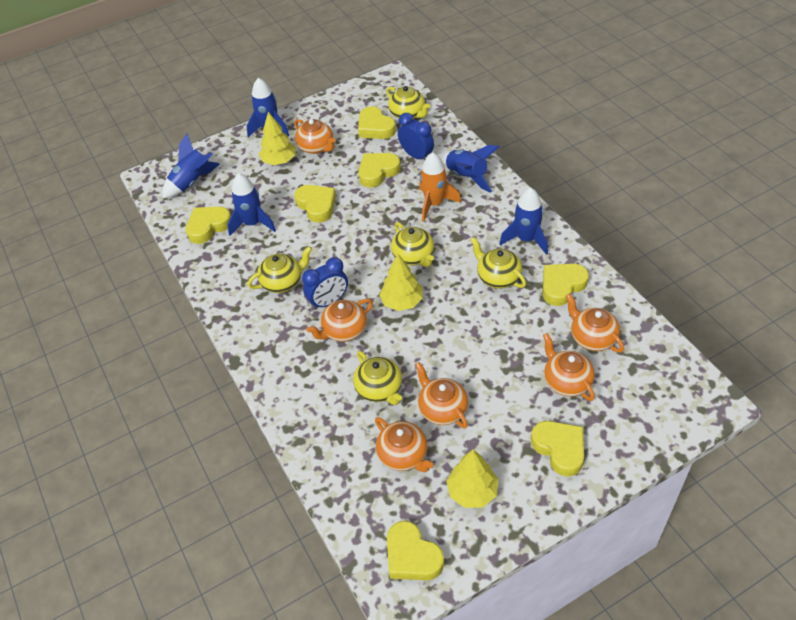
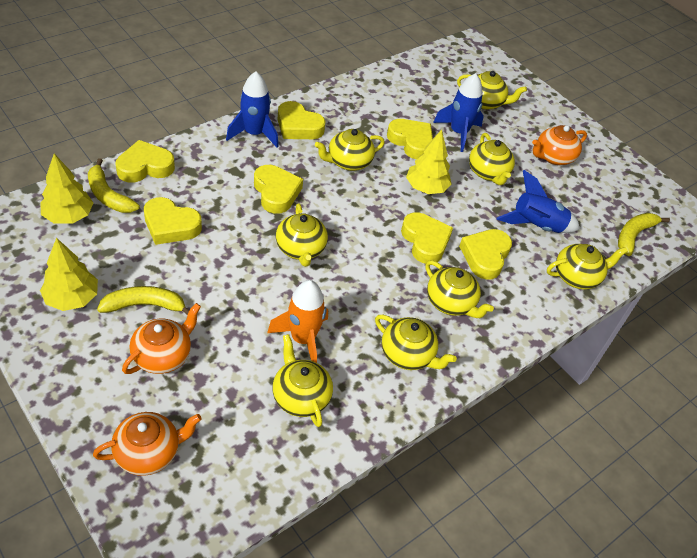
blue clock: 2 -> 0
blue rocket: 5 -> 3
orange teapot: 6 -> 3
yellow banana: 0 -> 3
yellow teapot: 5 -> 8

